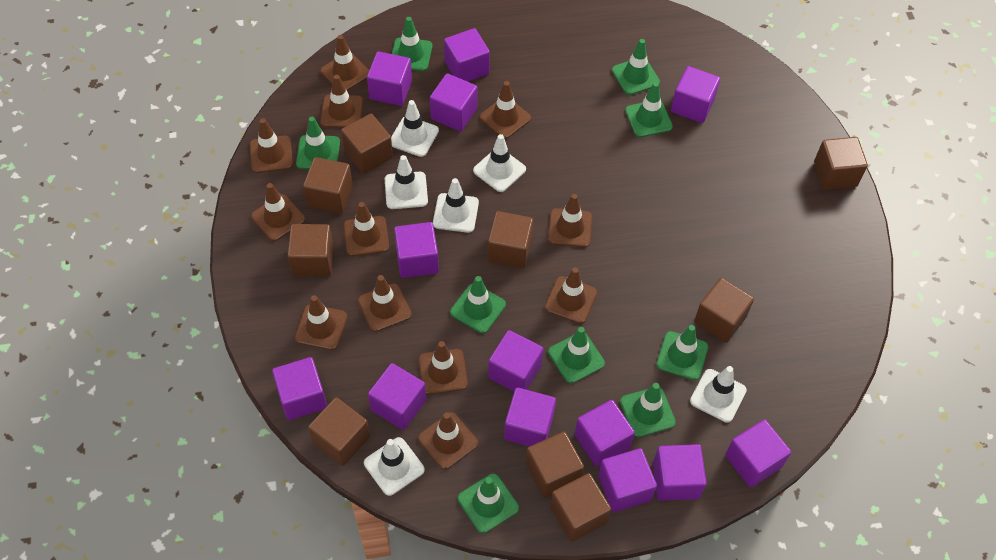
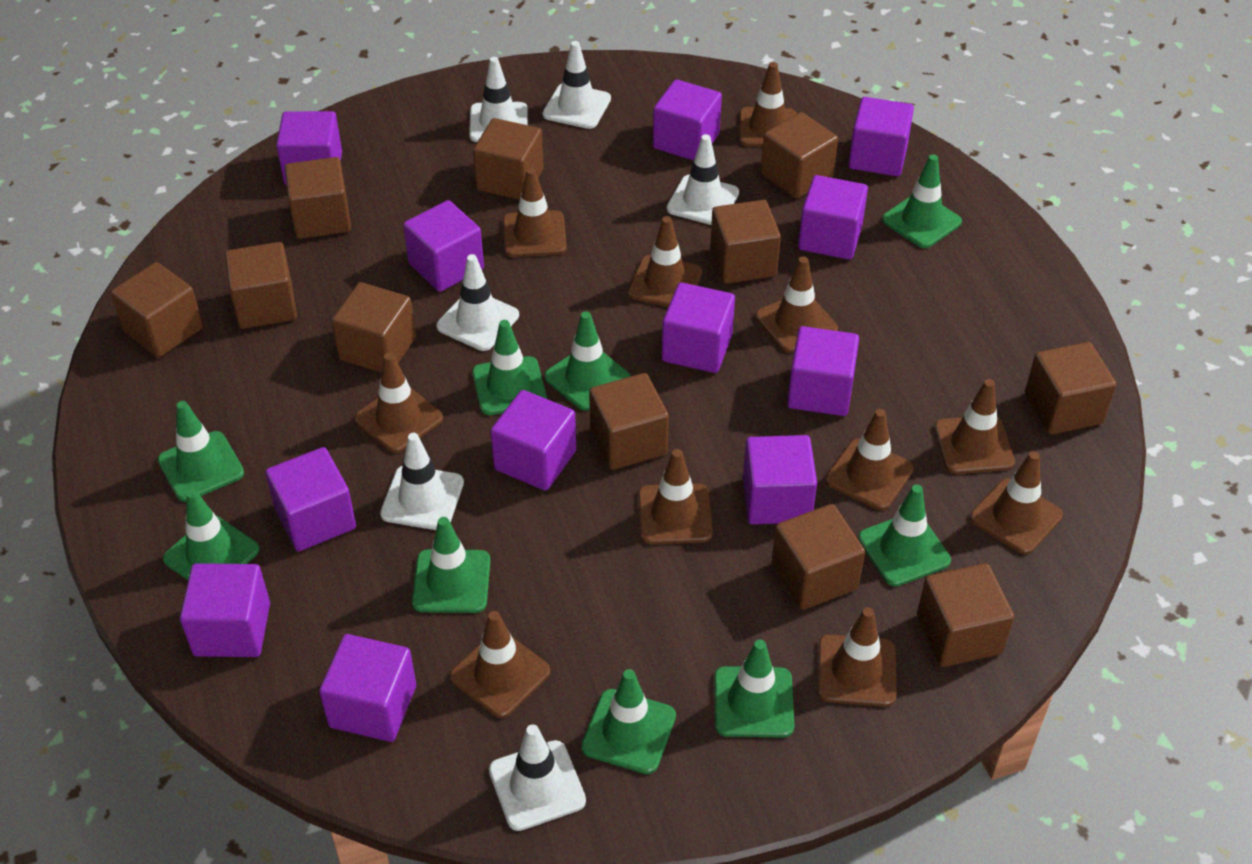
brown cube: 9 -> 11
brown traffic cone: 12 -> 11
purple cube: 13 -> 12

